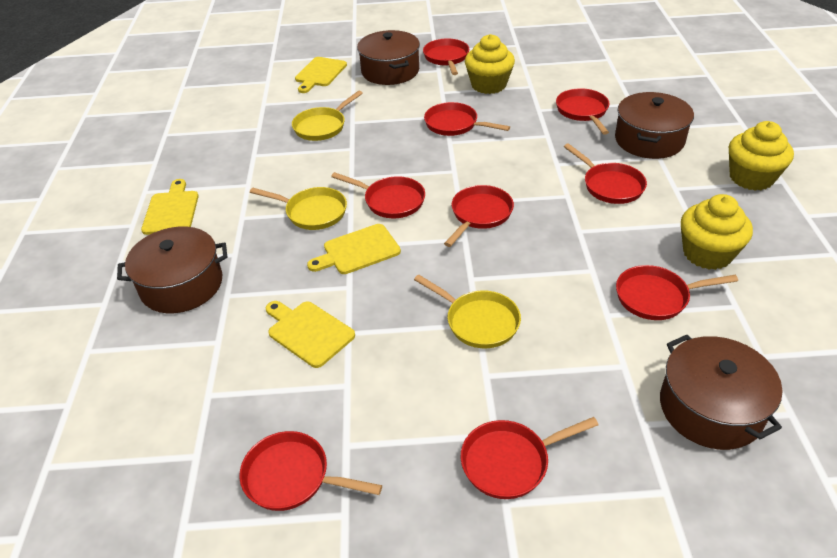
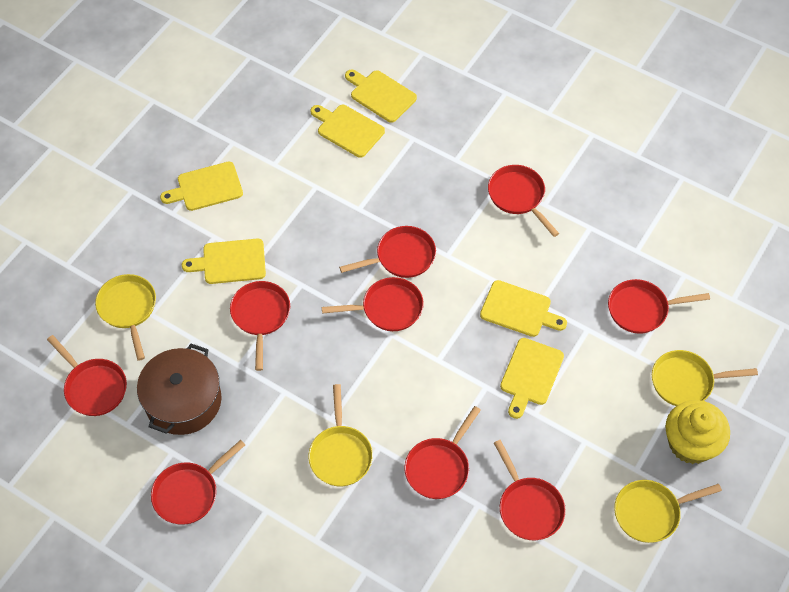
brown pot: 4 -> 1
yellow cupcake: 3 -> 1
yellow cutting board: 4 -> 6
yellow pan: 3 -> 4

